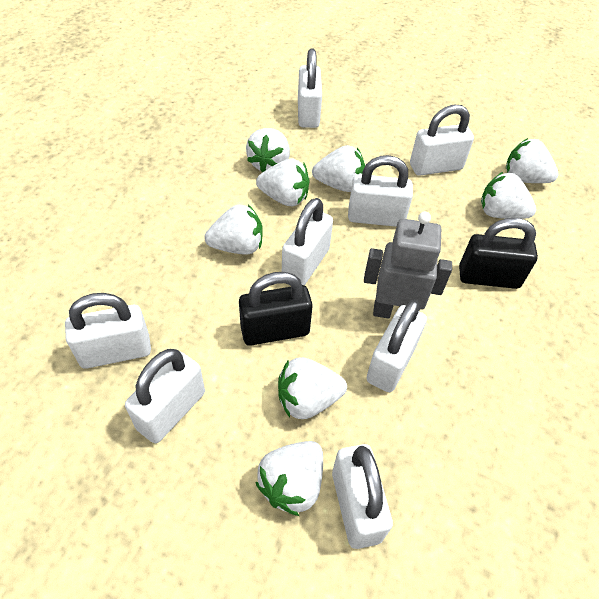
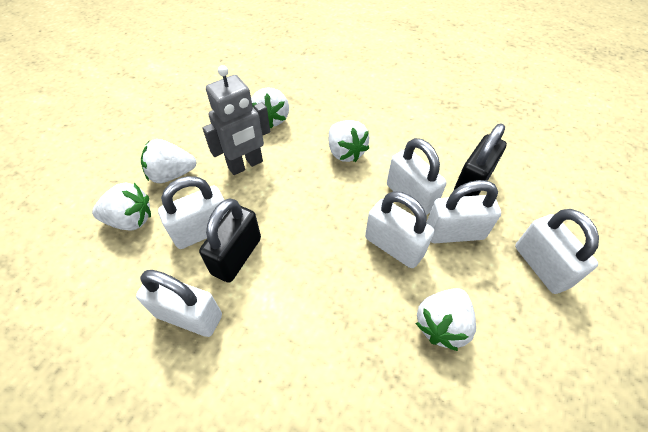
white padlock: 8 -> 6
white strawberry: 8 -> 5

